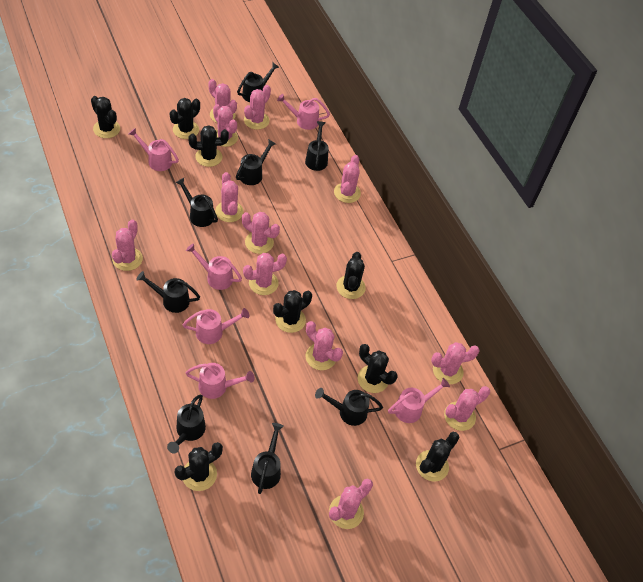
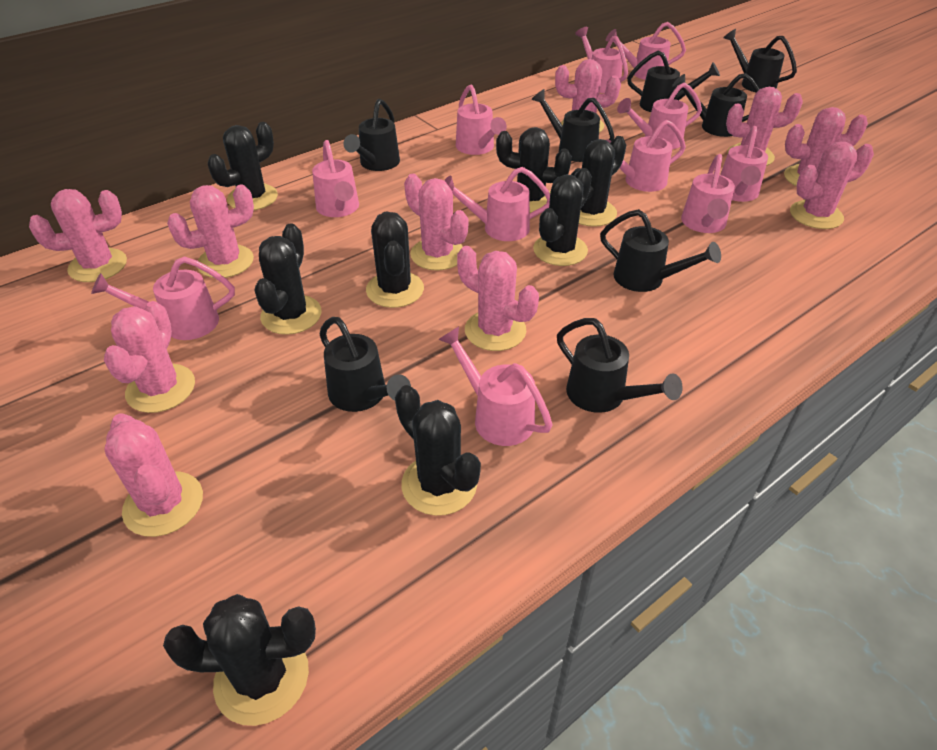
pink cactus: 12 -> 10
pink watering can: 6 -> 11

